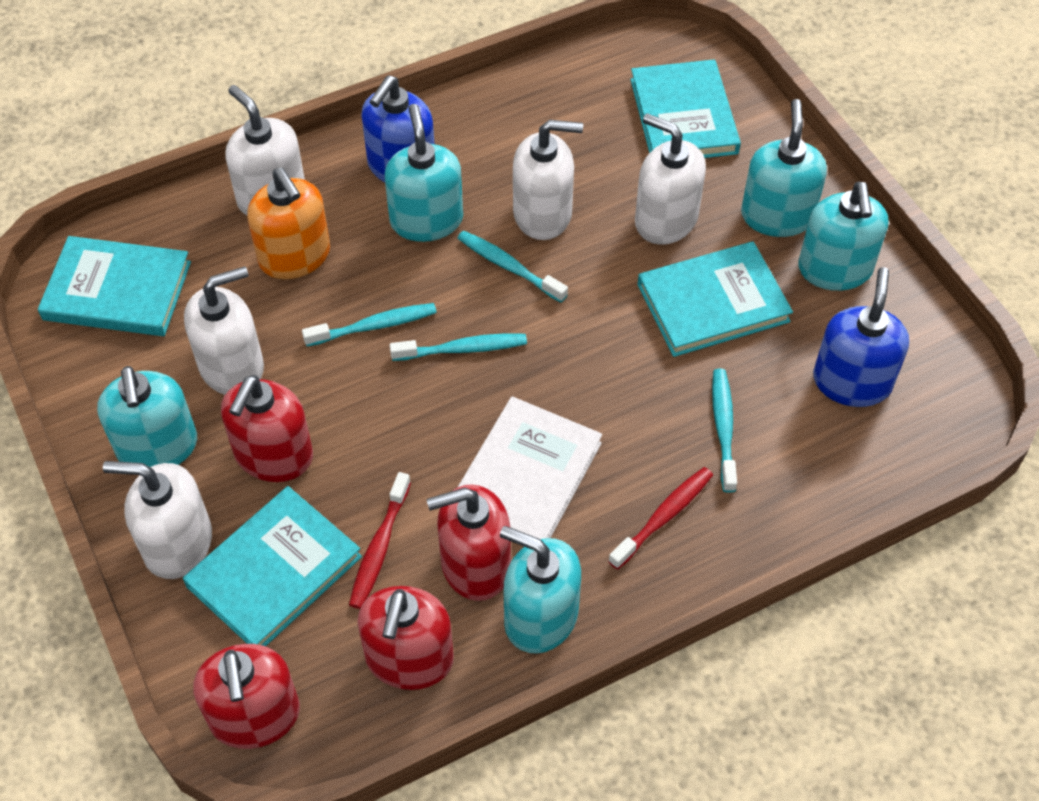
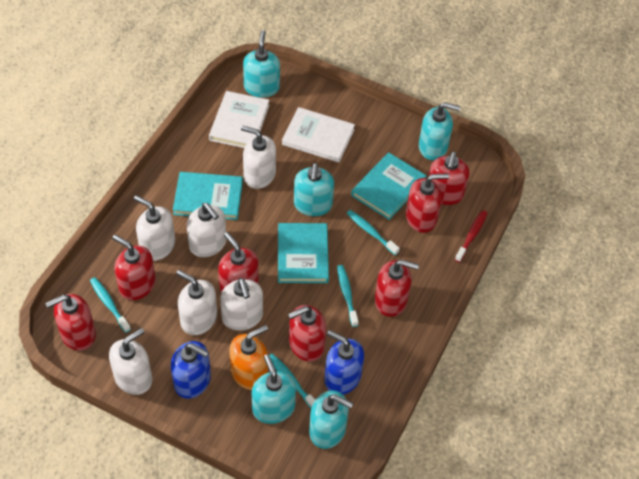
red soap dispenser: 4 -> 7
red toothbrush: 2 -> 1
turquoise book: 4 -> 3
white book: 1 -> 2
white soap dispenser: 5 -> 6

